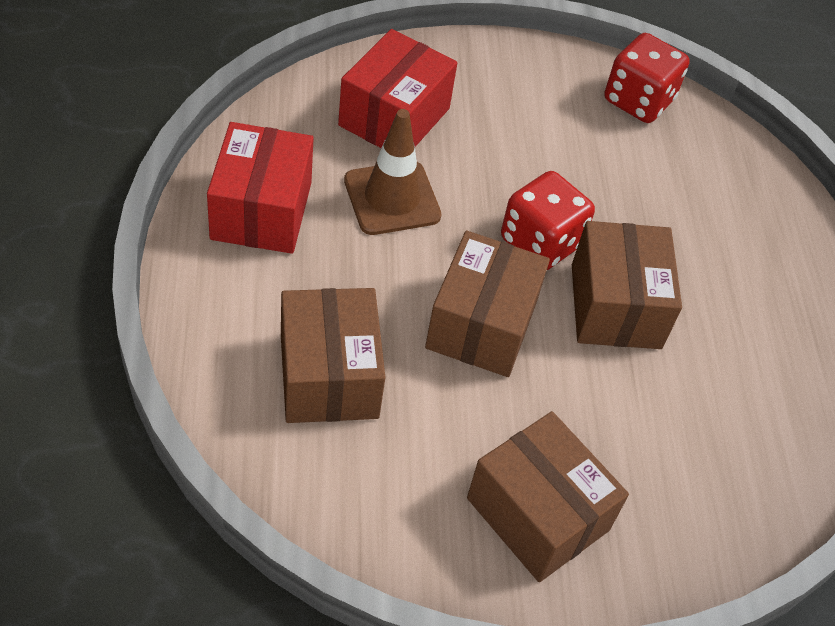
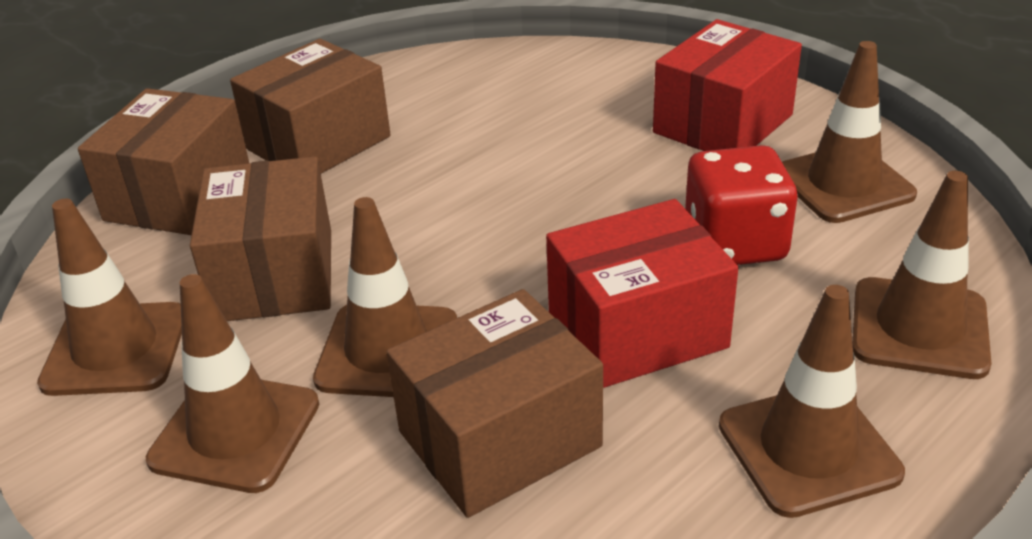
brown traffic cone: 1 -> 6
red dice: 2 -> 1

